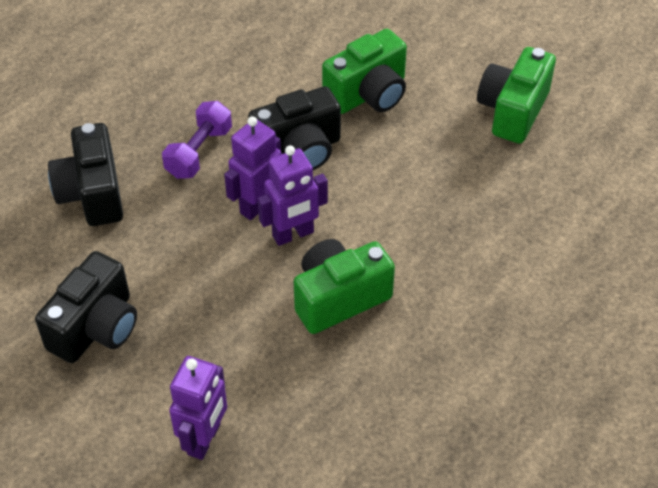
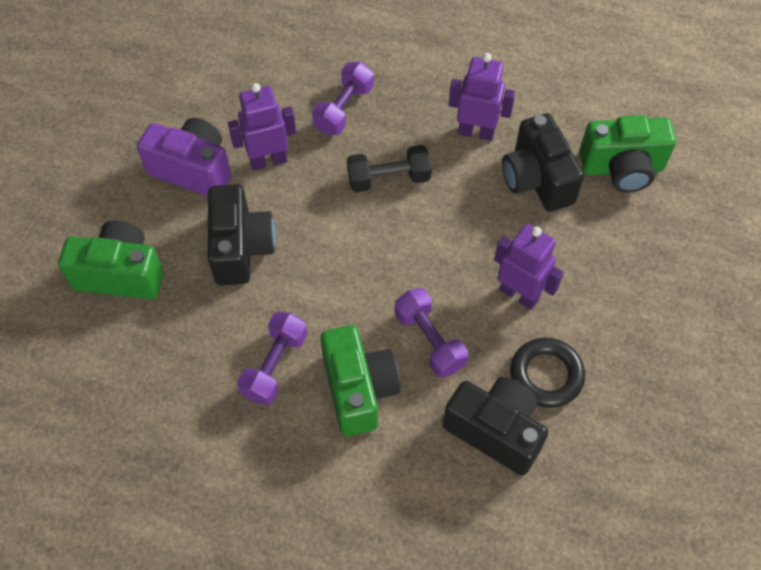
black dumbbell: 0 -> 1
black ring: 0 -> 1
purple camera: 0 -> 1
purple dumbbell: 1 -> 3

